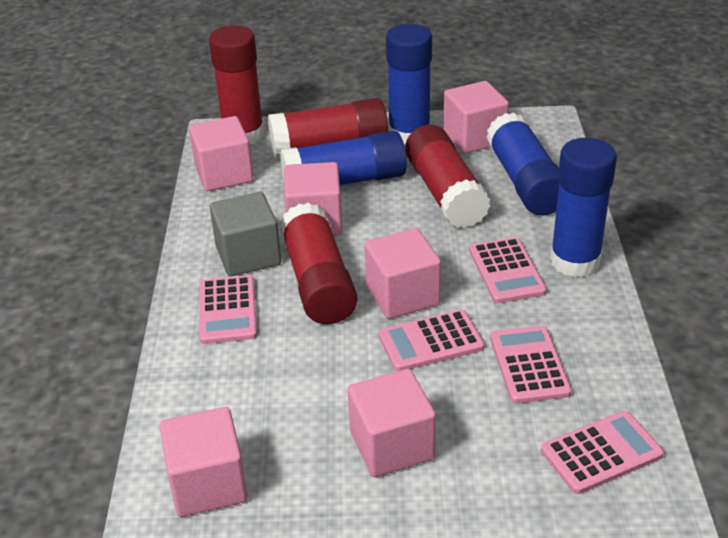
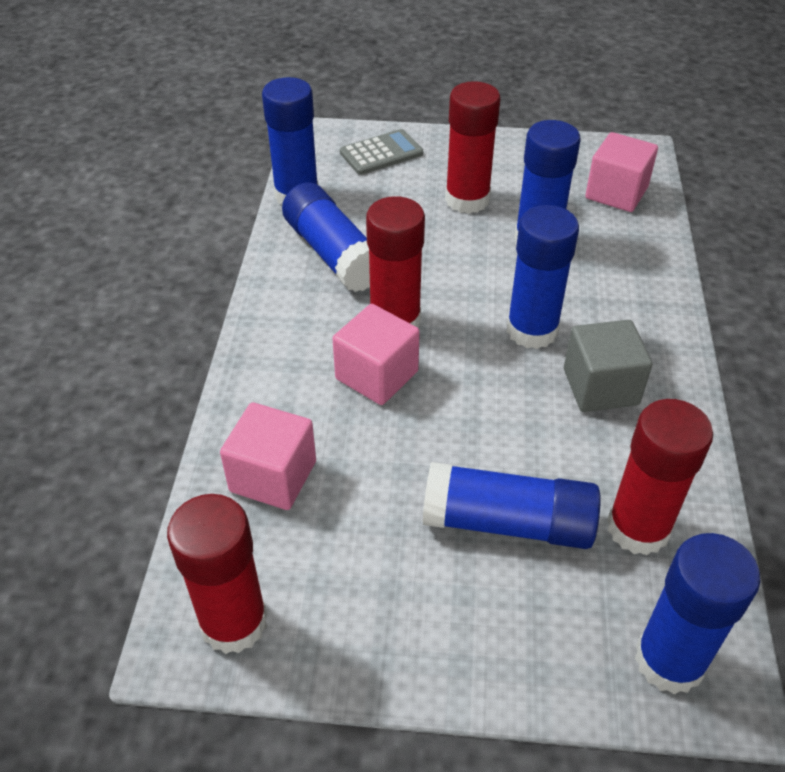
blue glue stick: 4 -> 6
grey calculator: 0 -> 1
pink calculator: 5 -> 0
pink cube: 6 -> 3

